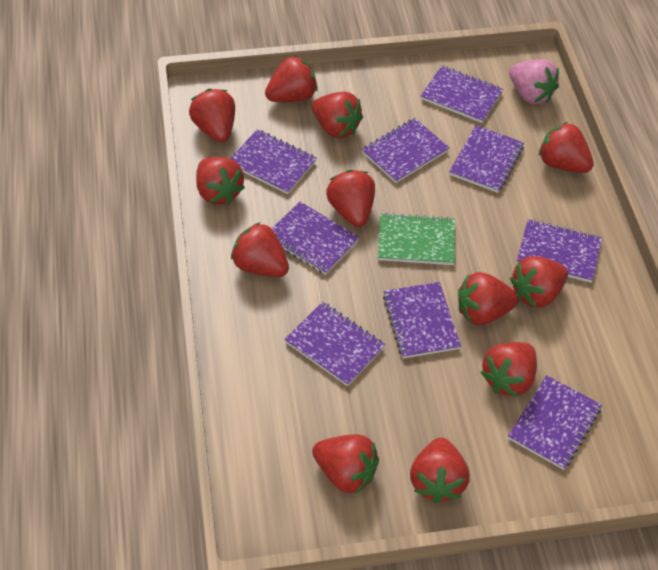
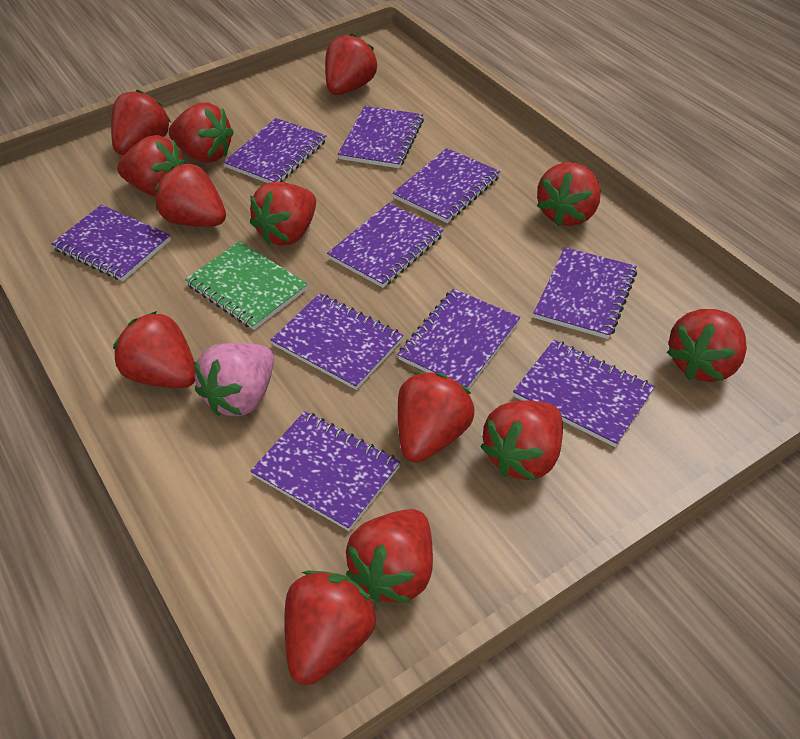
purple notebook: 9 -> 10
red strawberry: 12 -> 13

